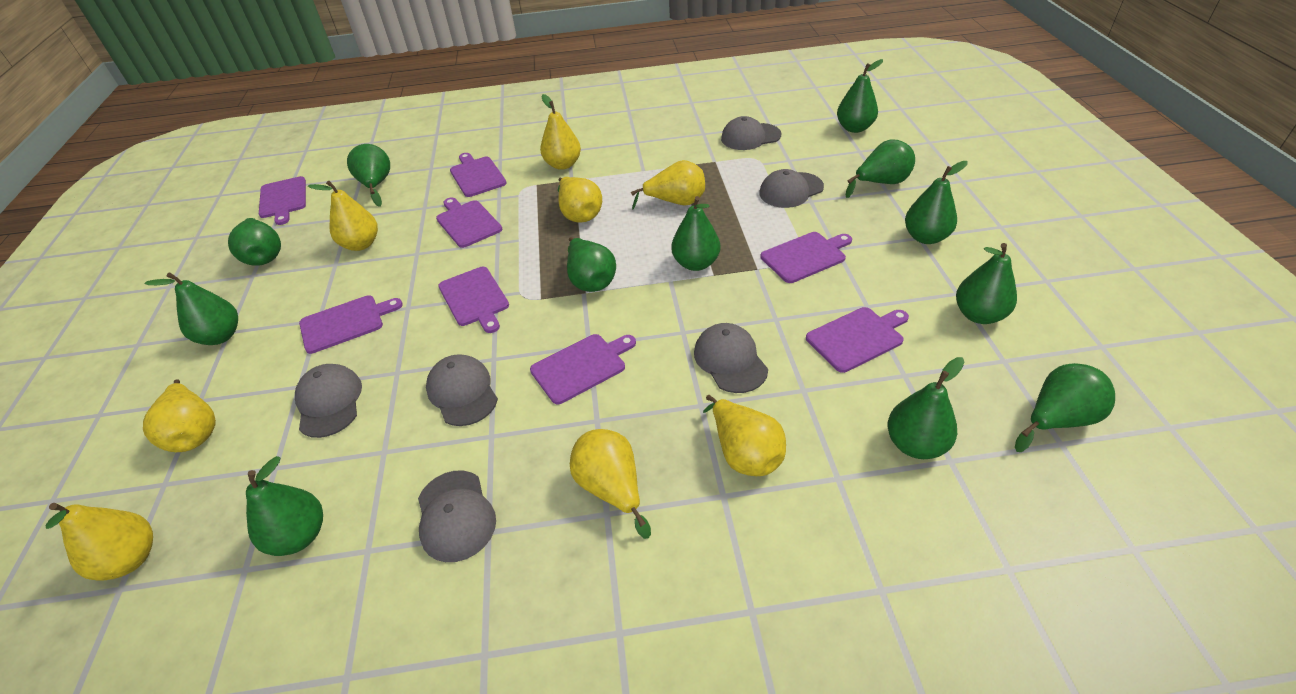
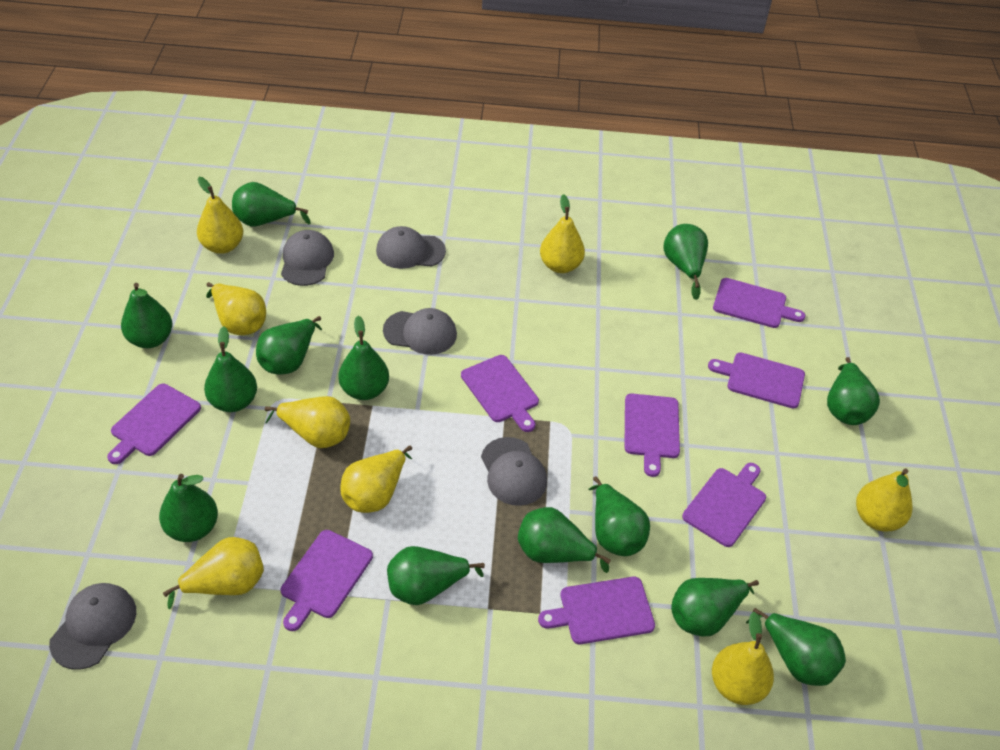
green pear: 12 -> 13
grey cap: 6 -> 5

